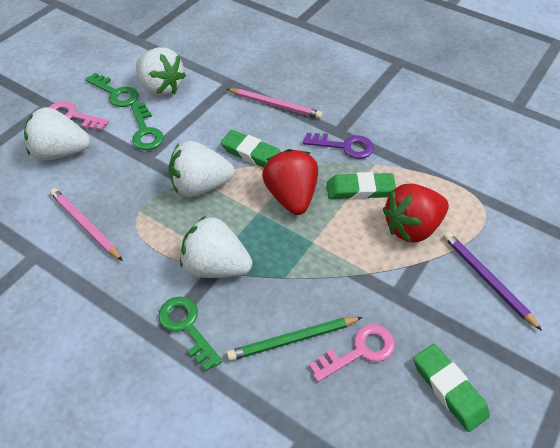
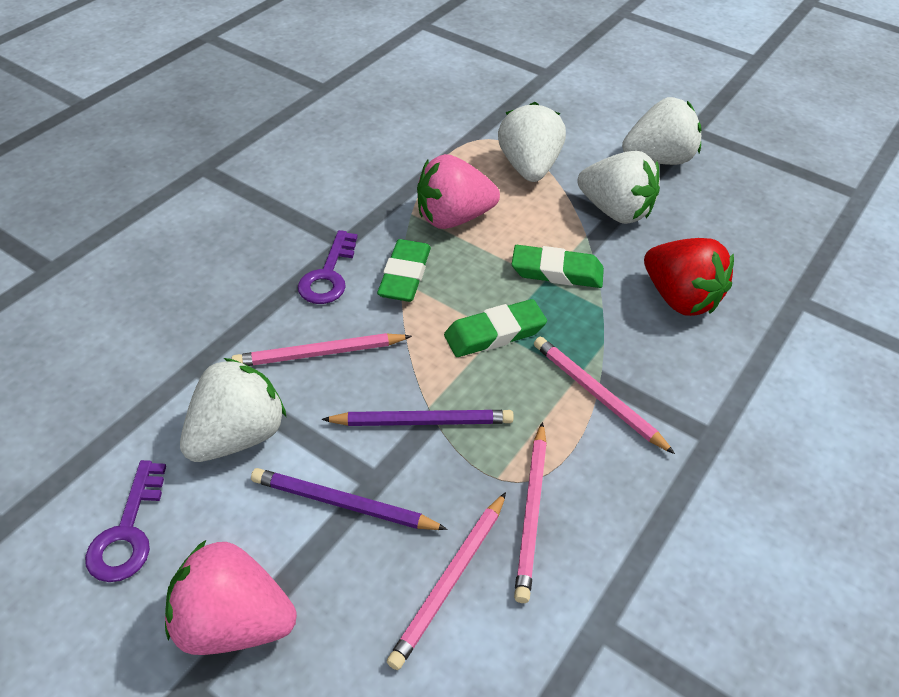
green key: 3 -> 0
green pencil: 1 -> 0
pink key: 2 -> 0
pink pencil: 2 -> 4
pink strawberry: 0 -> 2
purple key: 1 -> 2
purple pencil: 1 -> 2
red strawberry: 2 -> 1

